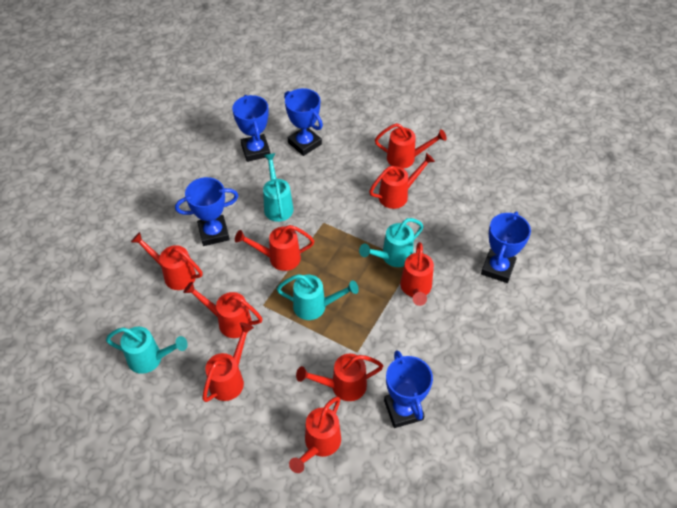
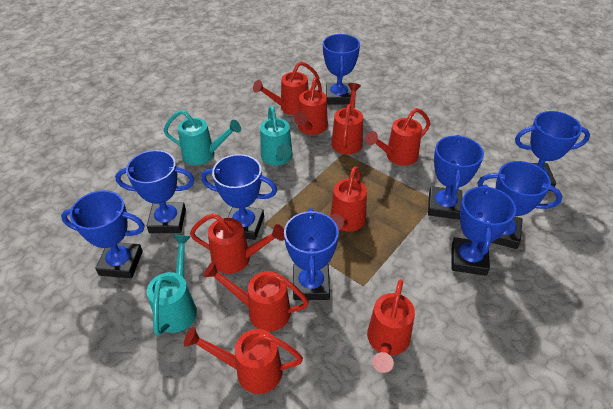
blue trophy: 5 -> 9
turquoise watering can: 4 -> 3

